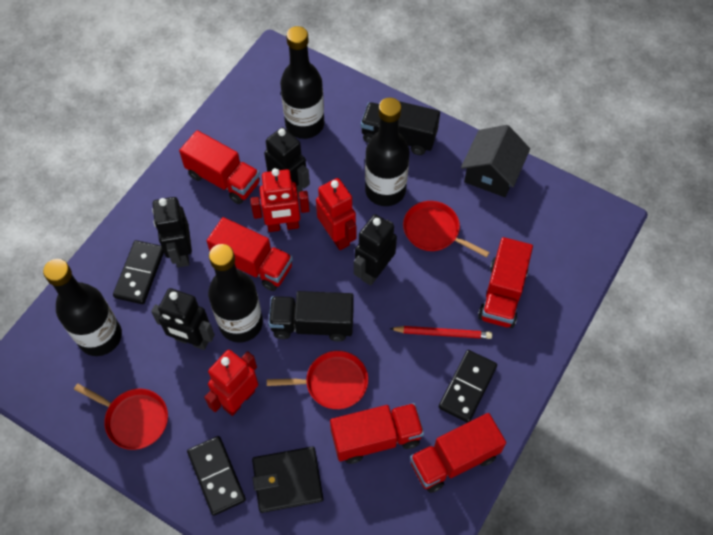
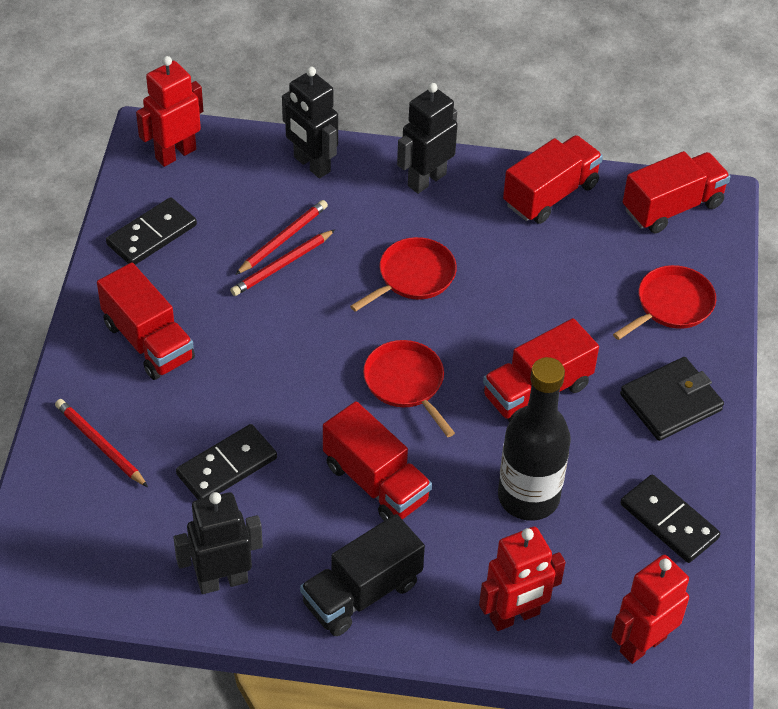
black bottle: 4 -> 1
black house: 1 -> 0
black robot: 4 -> 3
black truck: 2 -> 1
red pencil: 1 -> 3

